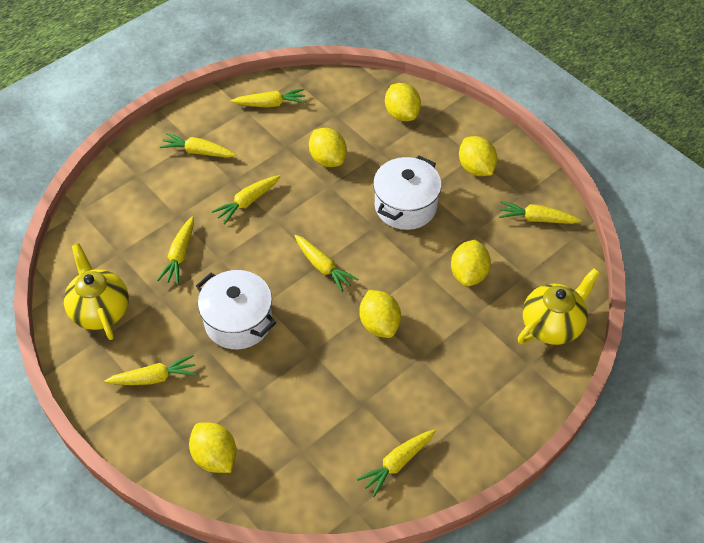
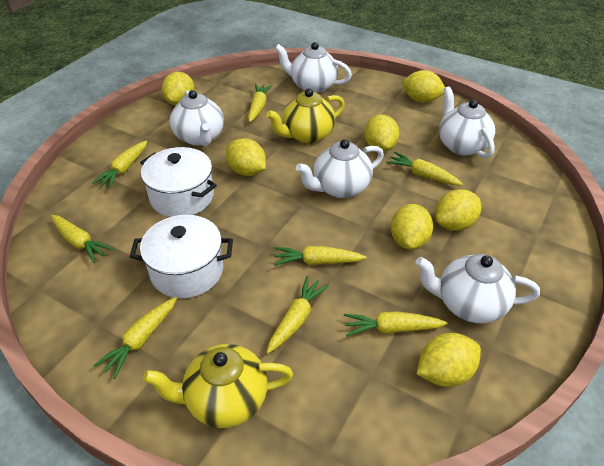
white teapot: 0 -> 5
yellow lemon: 6 -> 7

